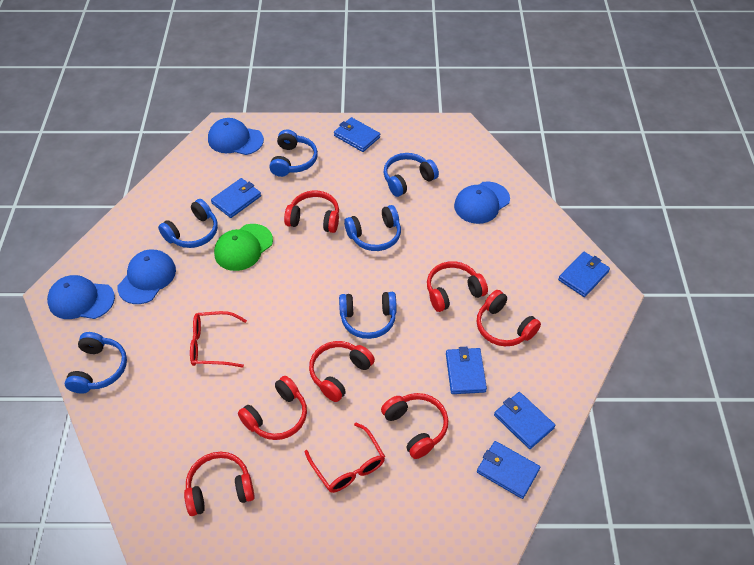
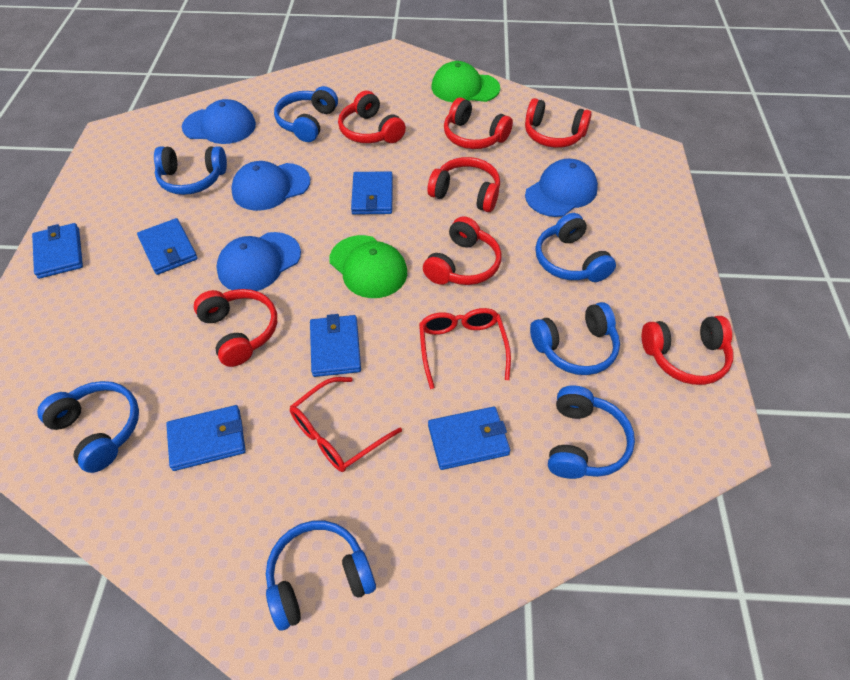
blue headphones: 6 -> 7
green cap: 1 -> 2

